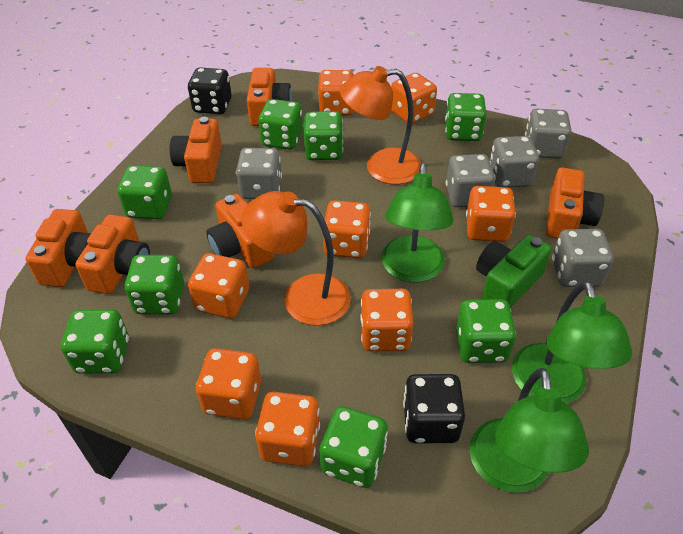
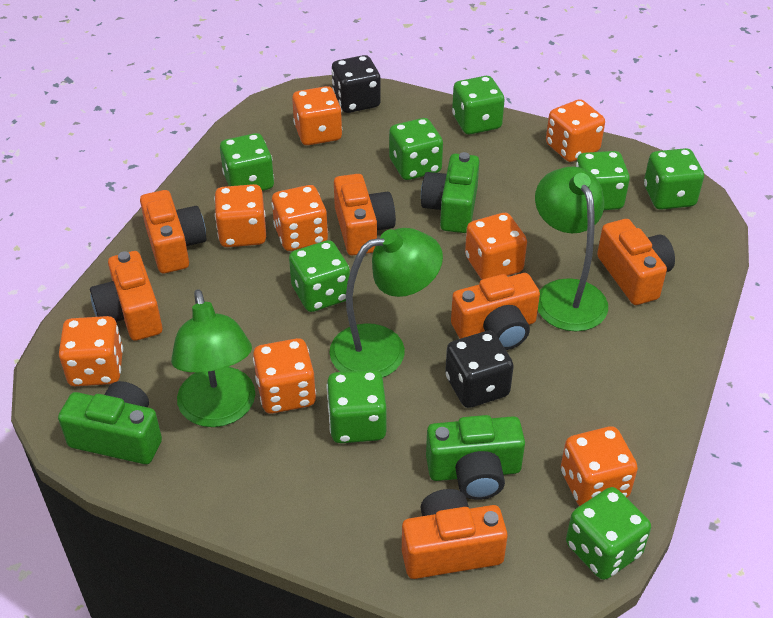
green camera: 1 -> 3
grey dice: 5 -> 0
orange lamp: 2 -> 0

